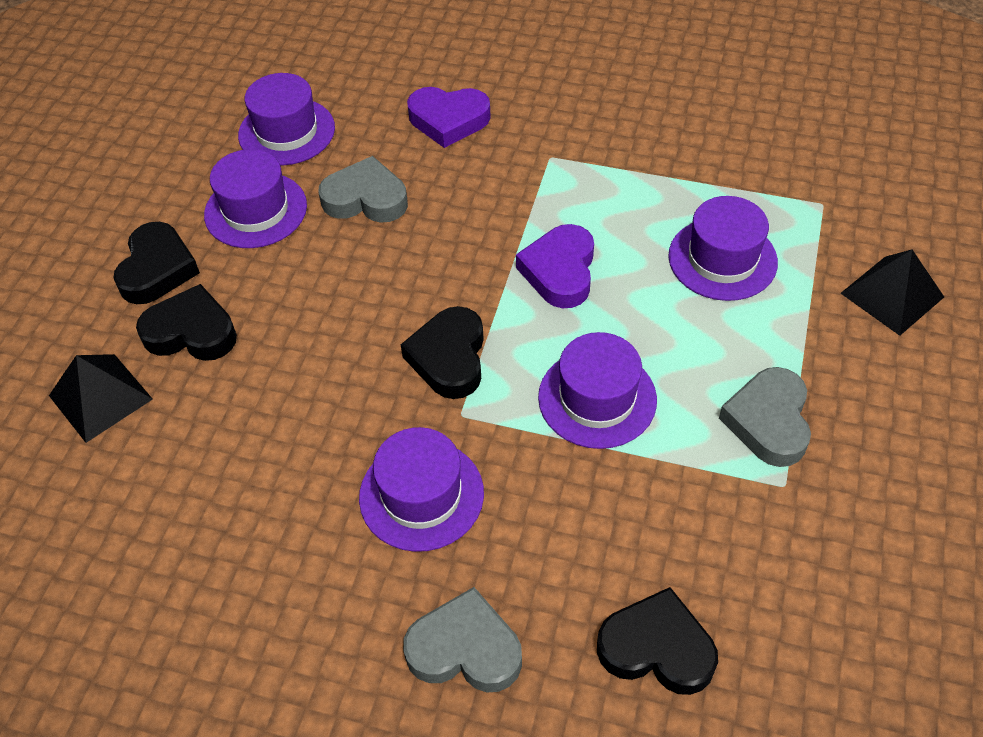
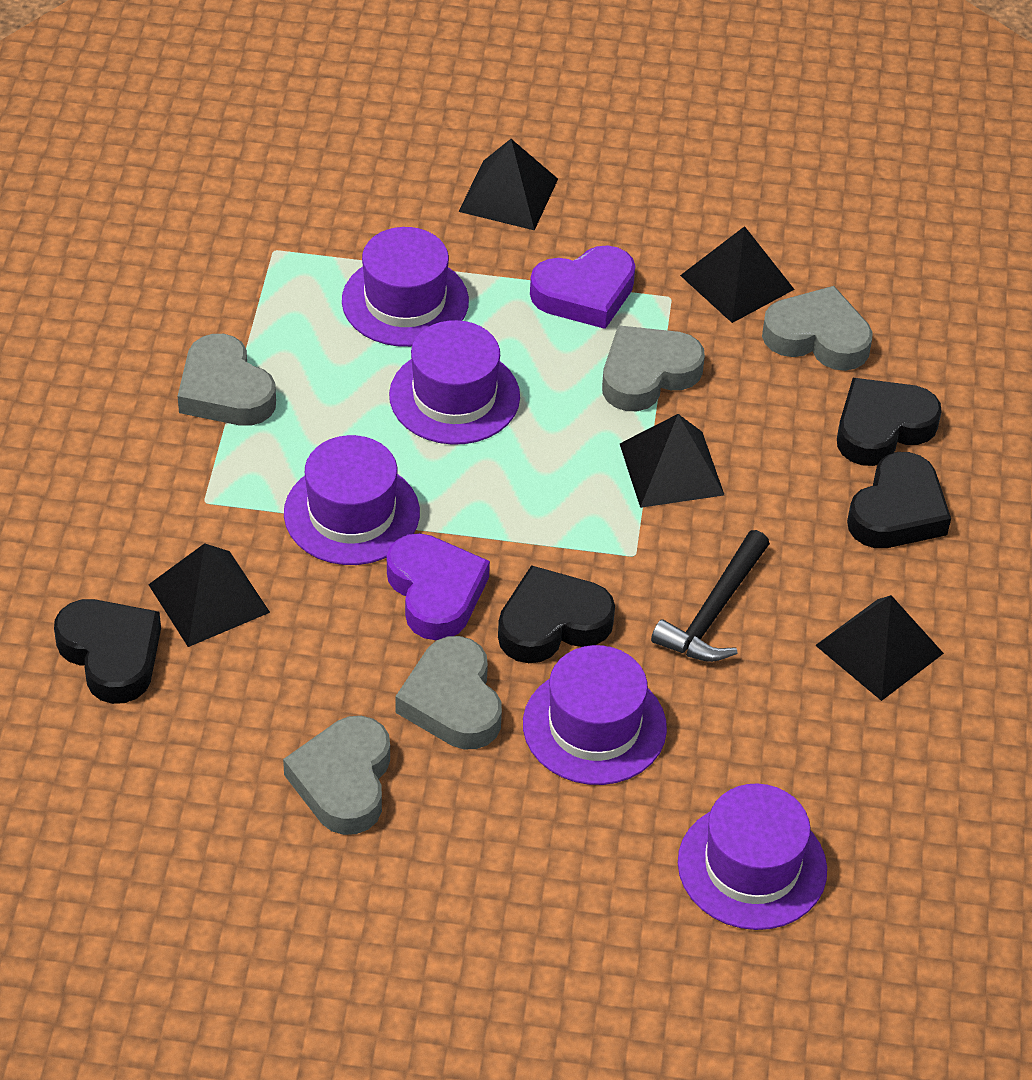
black hammer: 0 -> 1
black pyramid: 2 -> 5
grey heart: 3 -> 5

